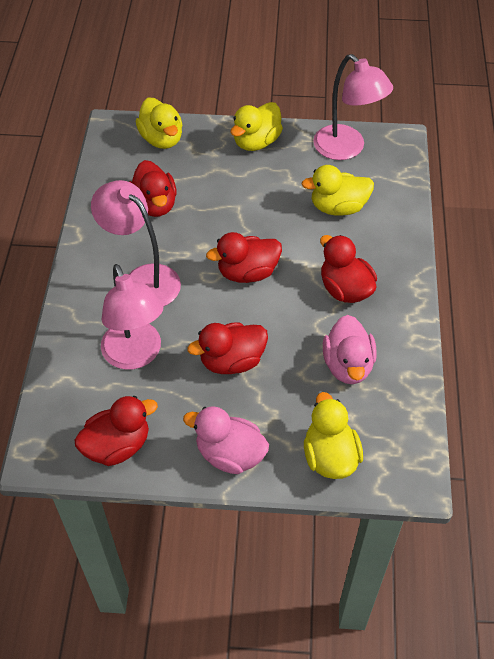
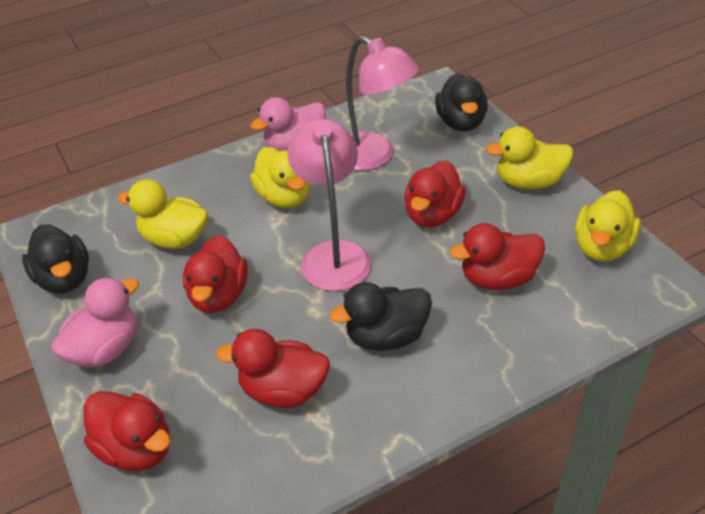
black duck: 0 -> 3
pink lamp: 3 -> 2

